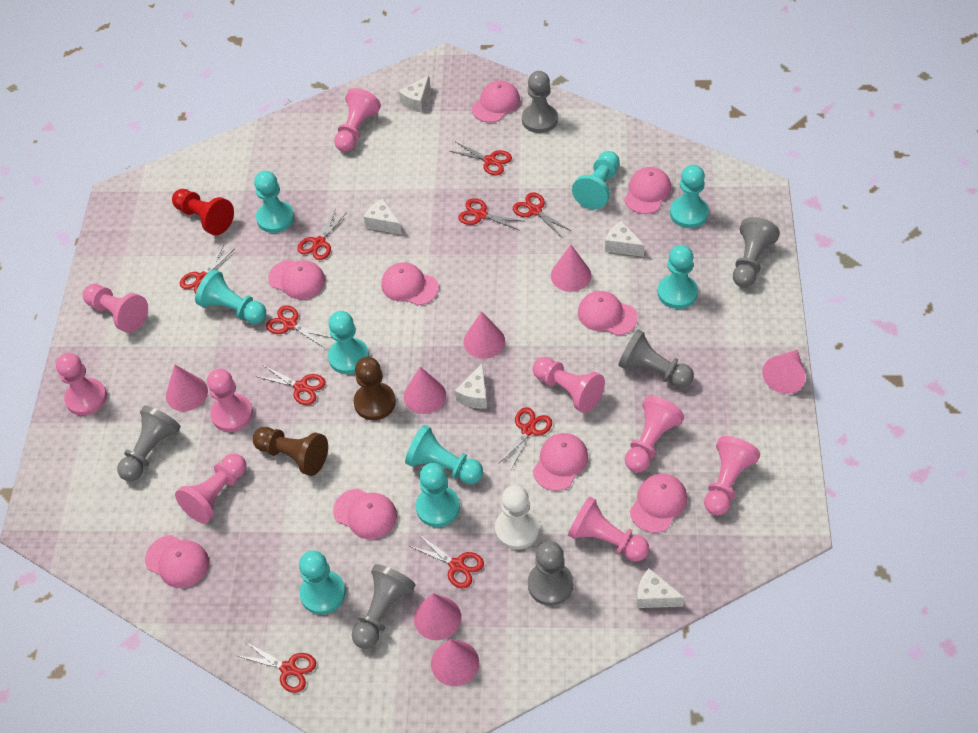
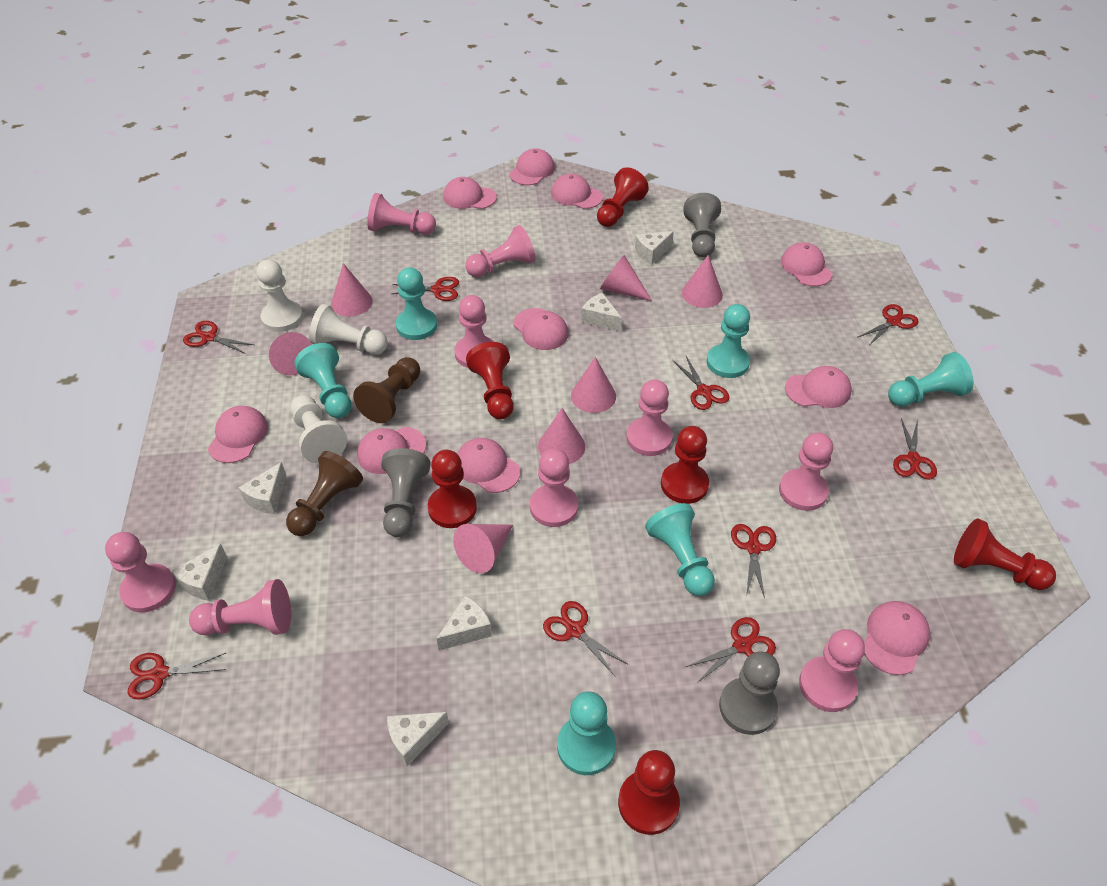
grey pawn: 6 -> 3
pink cap: 9 -> 10
red pawn: 1 -> 6
red scissors: 10 -> 9
turquoise pawn: 9 -> 6
white cheese: 5 -> 6
white pawn: 1 -> 3

